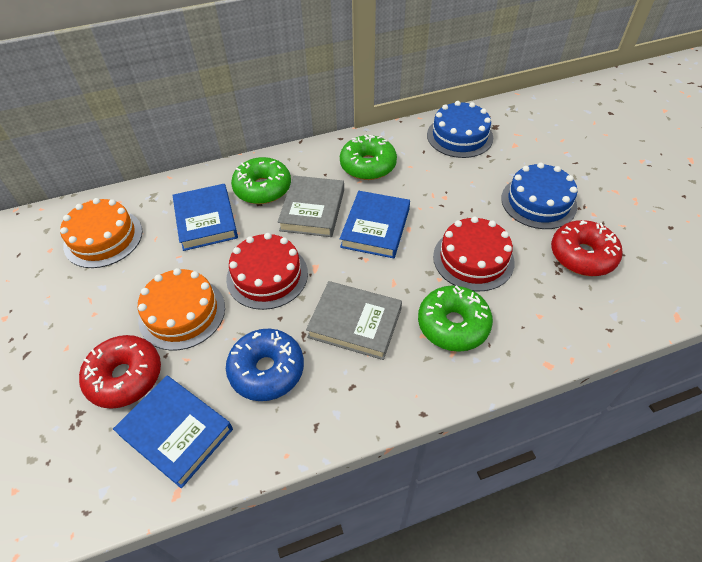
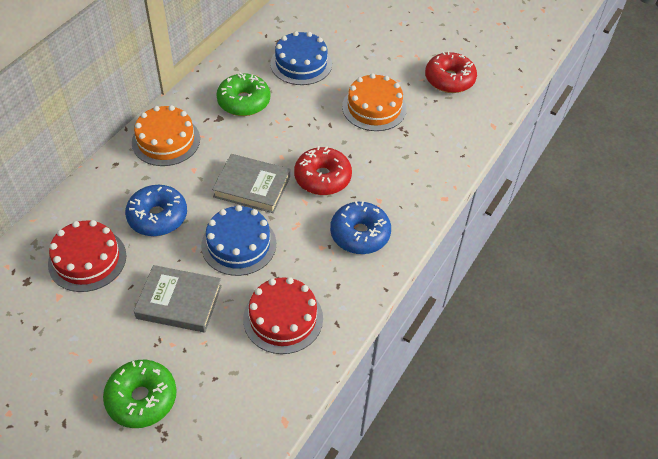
blue book: 3 -> 0
blue donut: 1 -> 2
green donut: 3 -> 2

